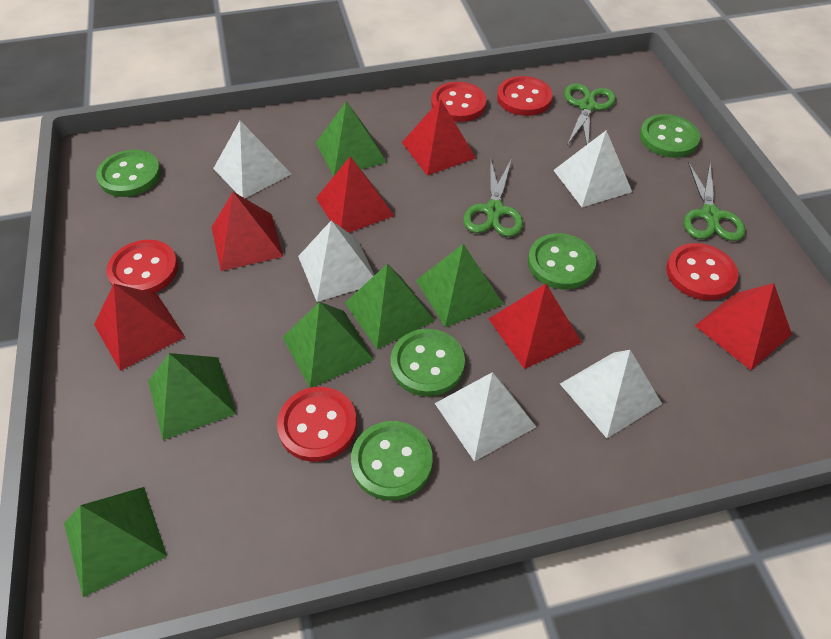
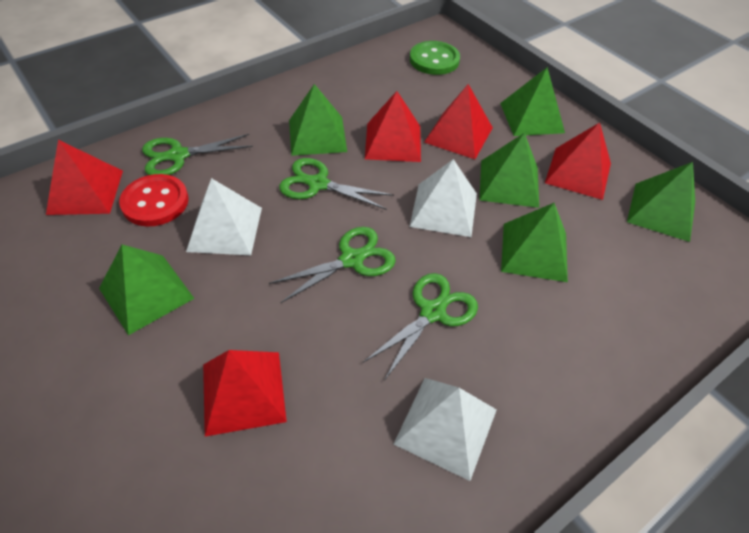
green button: 5 -> 1
green scissors: 3 -> 4
red button: 5 -> 1
red pyramid: 6 -> 5
white pyramid: 5 -> 3

